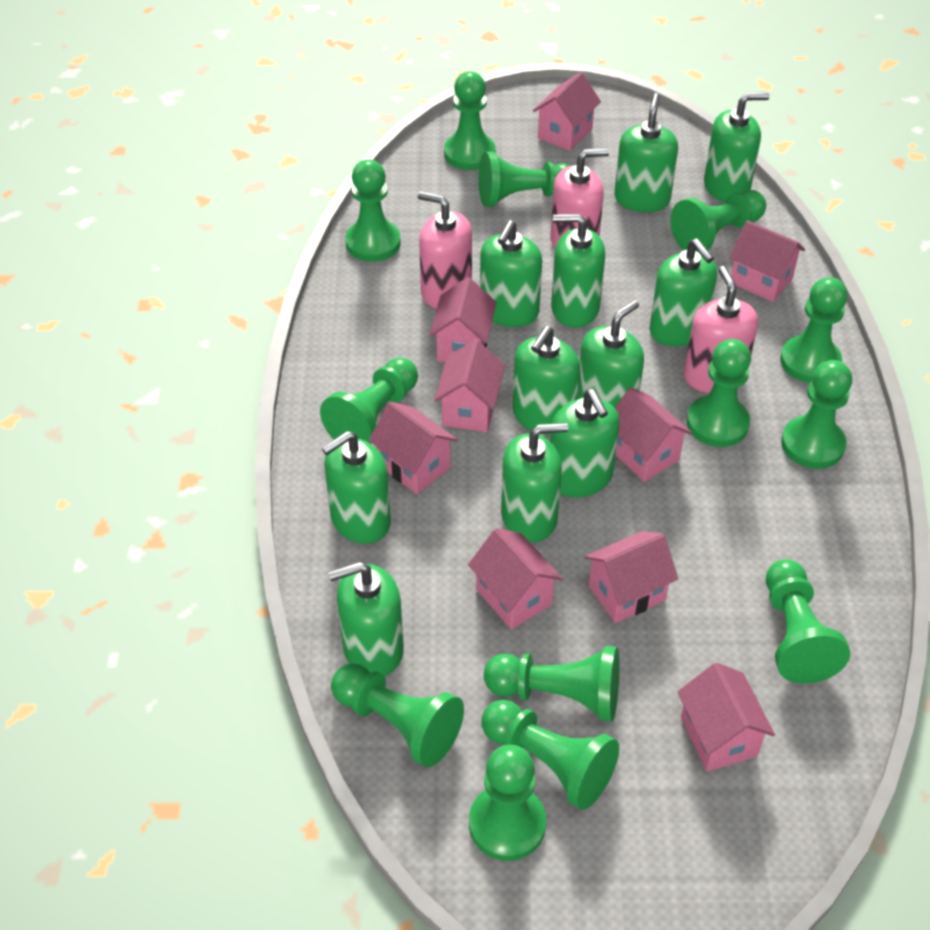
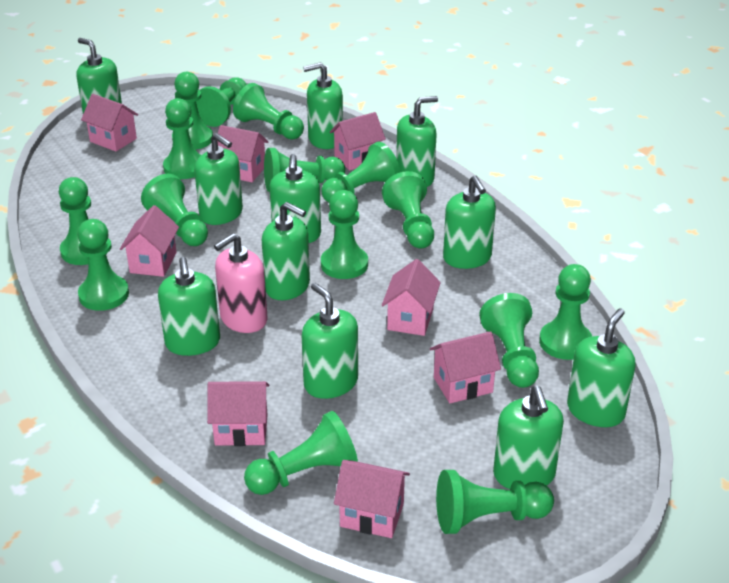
green pawn: 13 -> 15
pink house: 9 -> 8
pink soap dispenser: 3 -> 1

